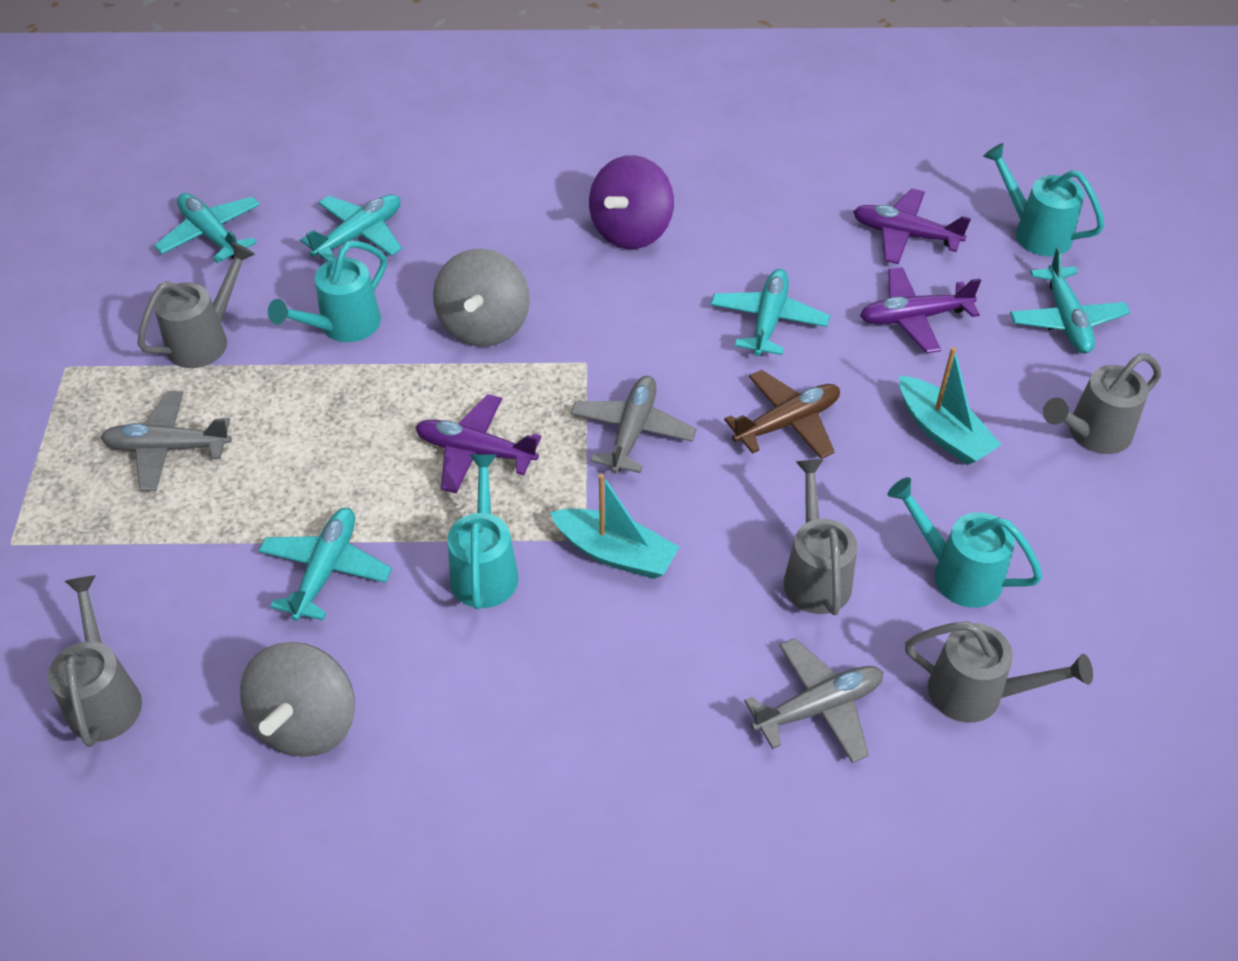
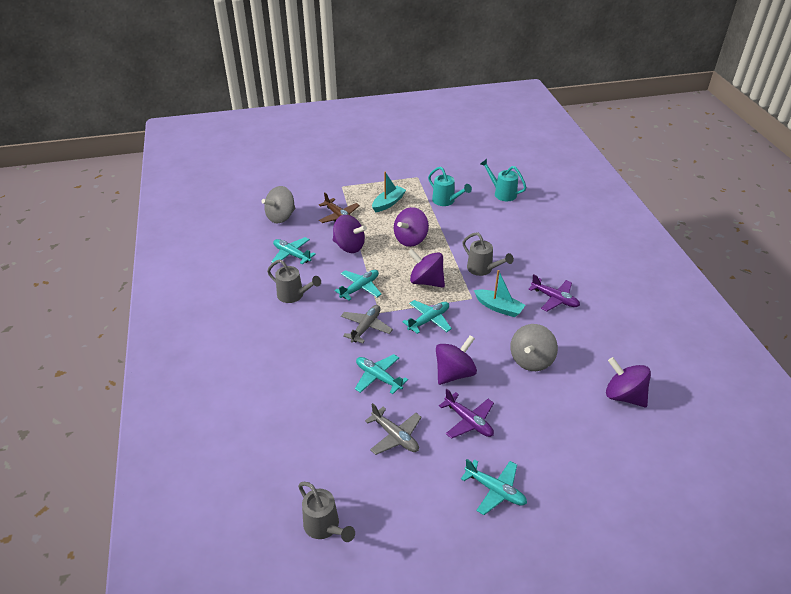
grey plane: 3 -> 2
grey watering can: 5 -> 3
purple plane: 3 -> 2
purple spinning top: 1 -> 5
turquoise watering can: 4 -> 2

